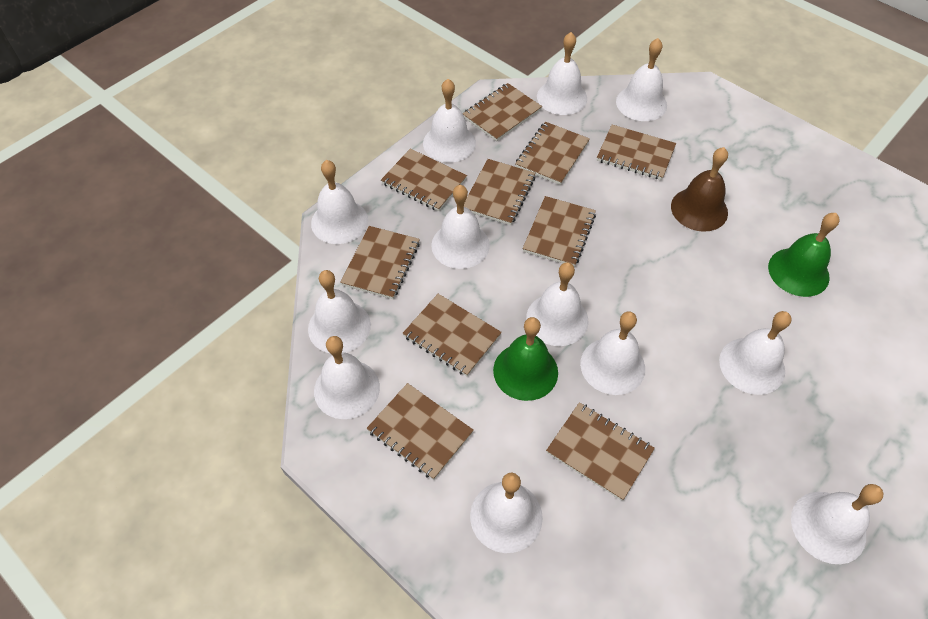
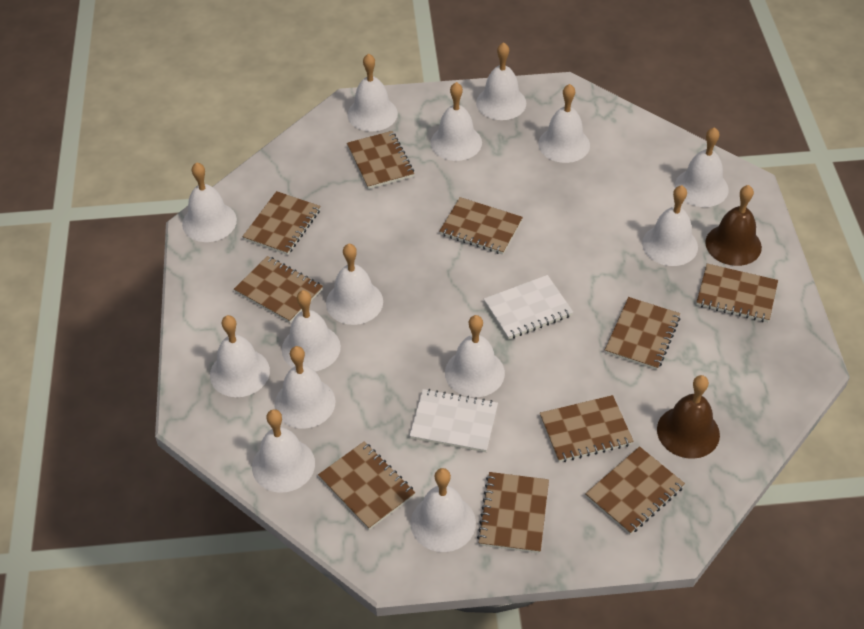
brown bell: 1 -> 2
green bell: 2 -> 0
white bell: 12 -> 14
white notebook: 0 -> 2

